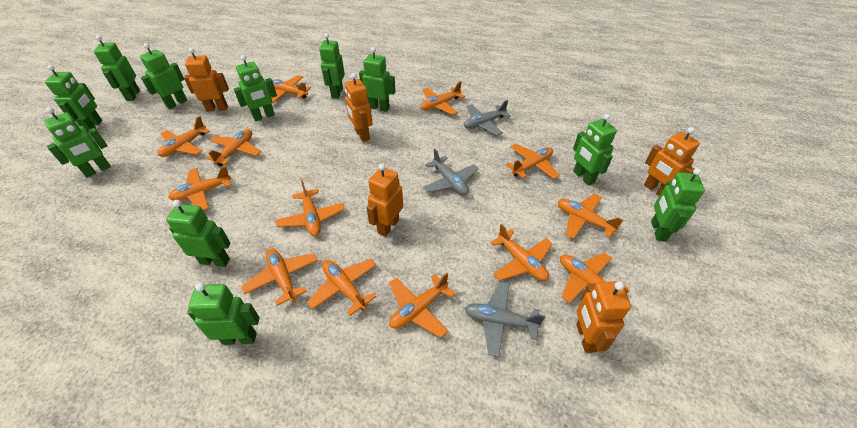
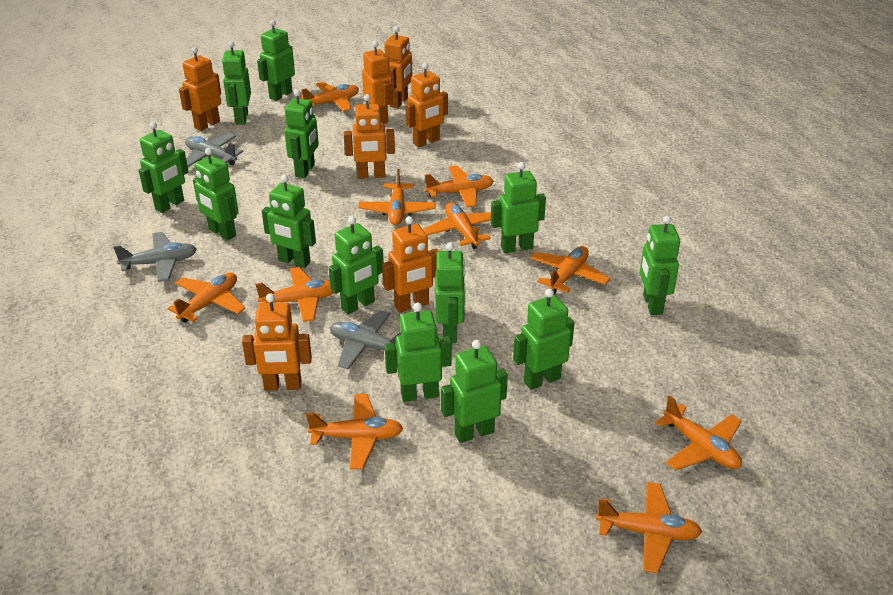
green robot: 11 -> 13
orange plane: 13 -> 10
orange robot: 5 -> 7

